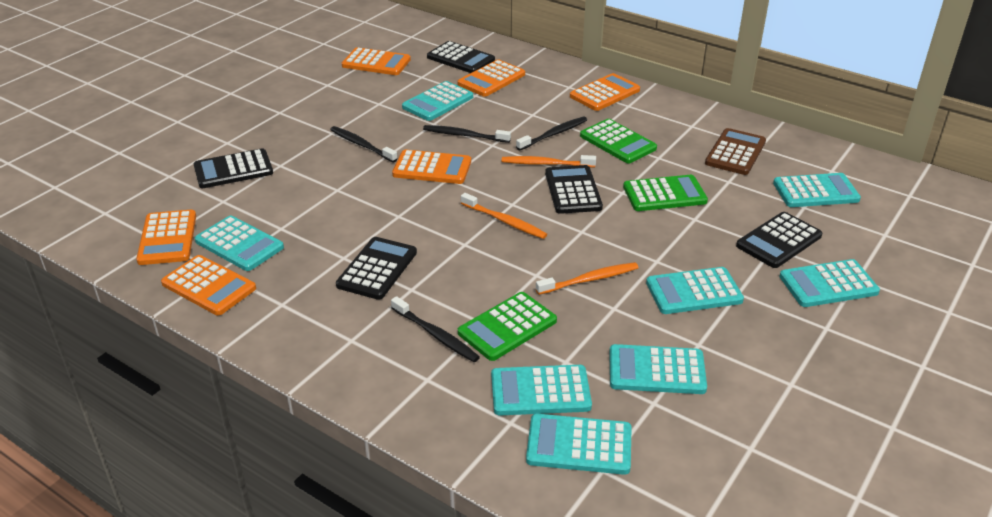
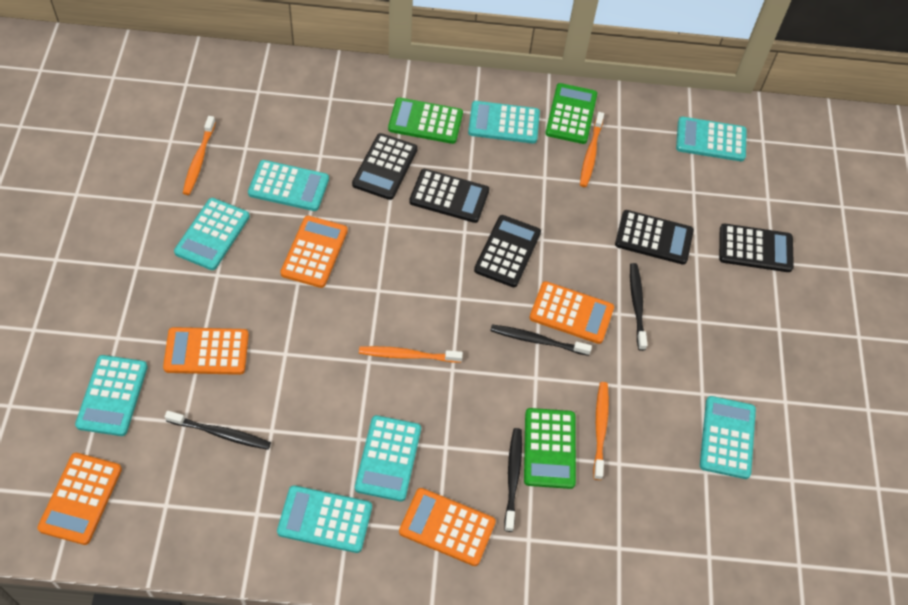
brown calculator: 1 -> 0
orange calculator: 6 -> 5
orange toothbrush: 3 -> 4

